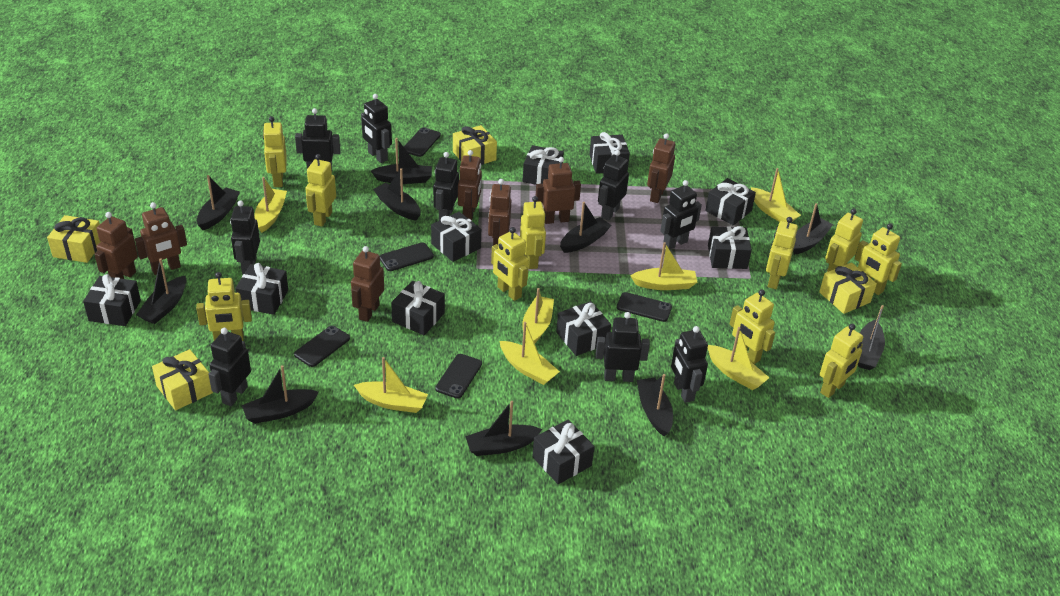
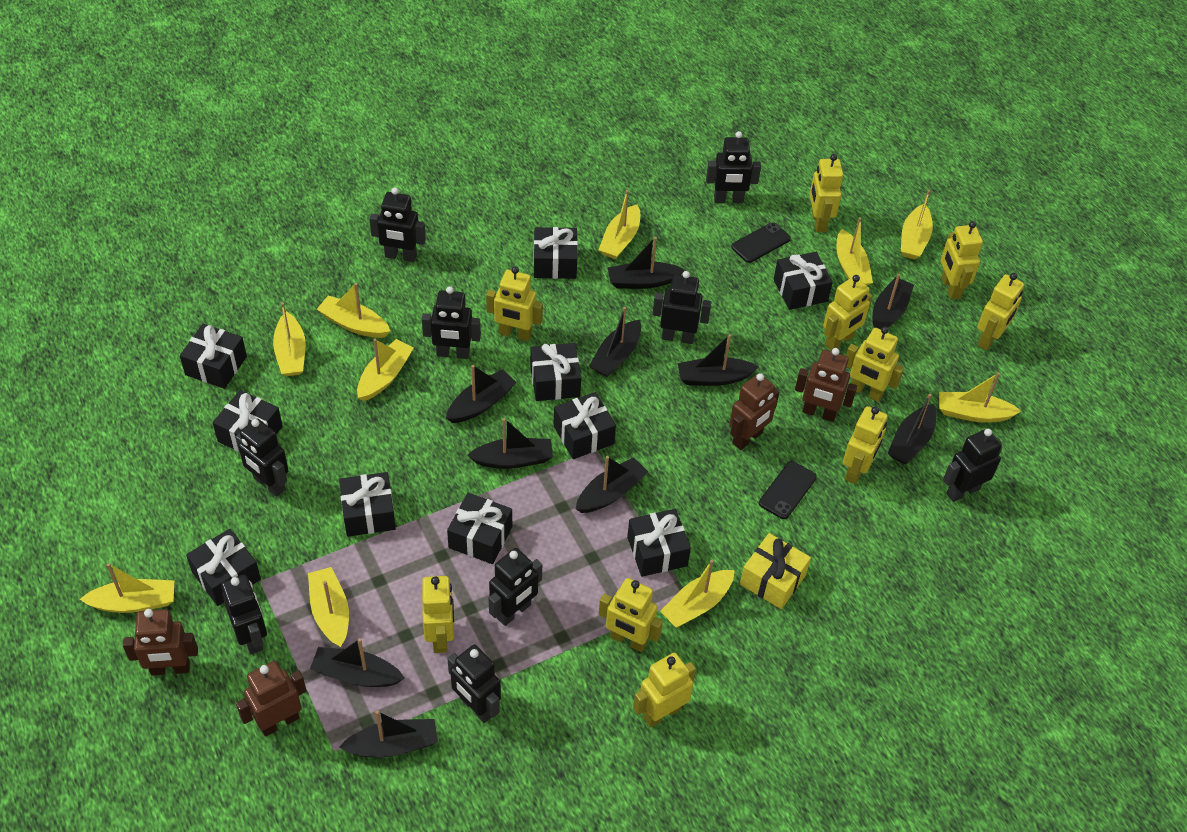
black phone: 5 -> 2
brown robot: 7 -> 4
yellow boat: 7 -> 10
yellow gift: 4 -> 1

